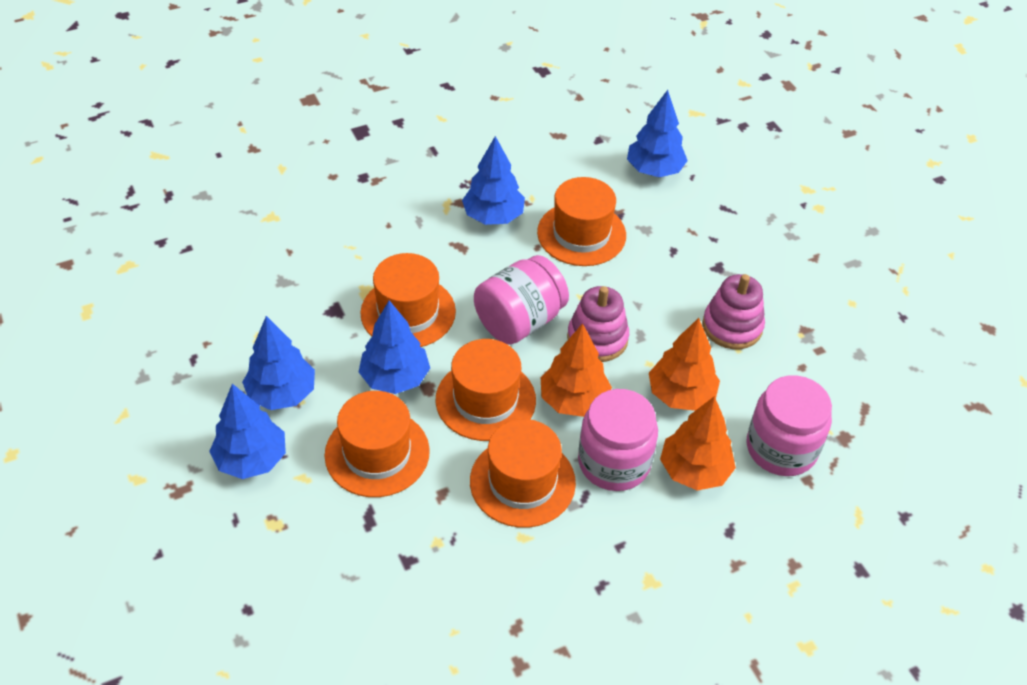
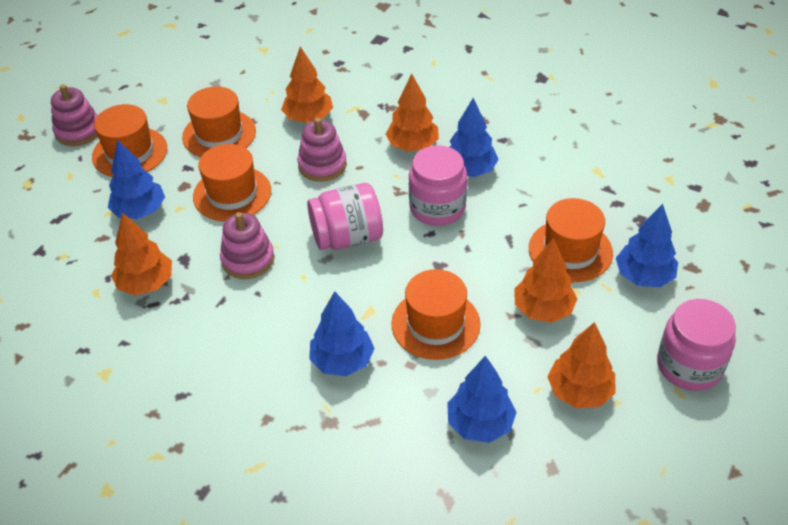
orange tree: 3 -> 5
pink stacking toy: 2 -> 3

